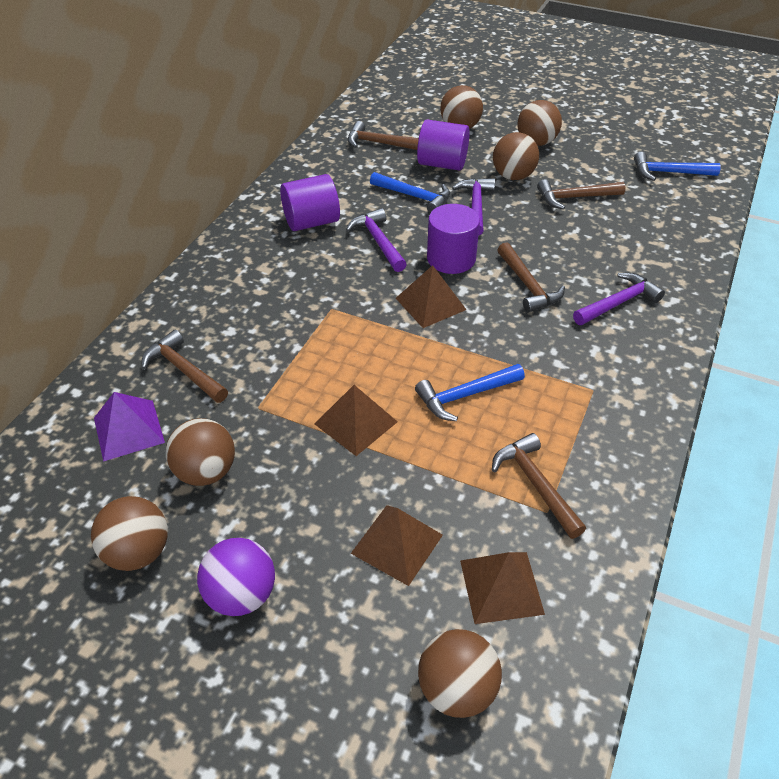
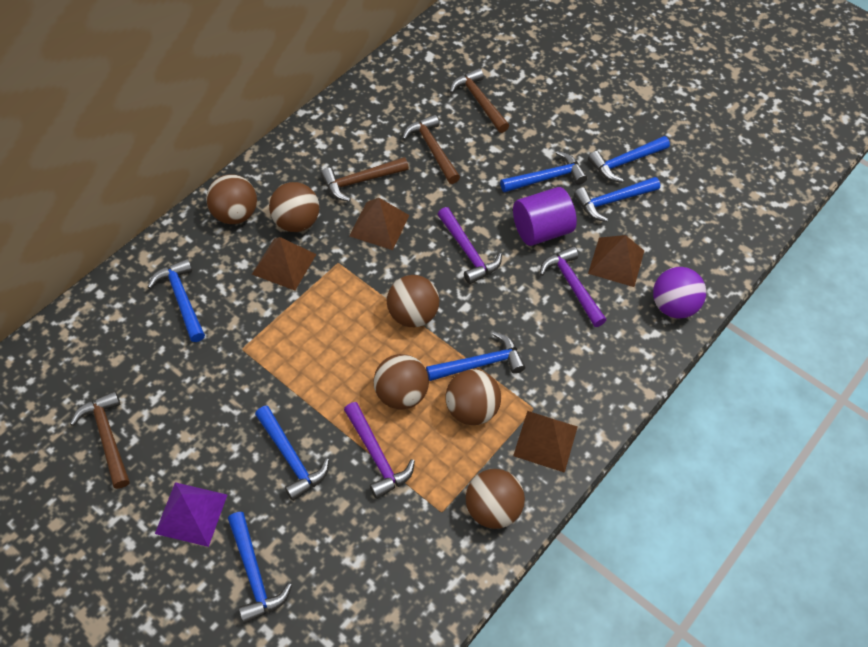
blue hammer: 3 -> 7
brown hammer: 5 -> 4
purple cylinder: 3 -> 1

